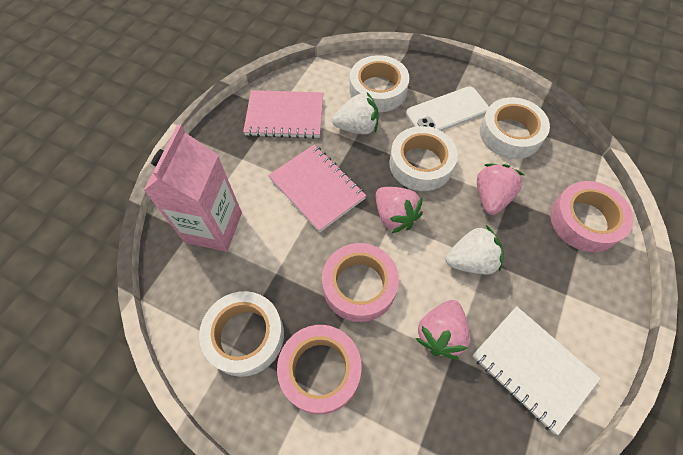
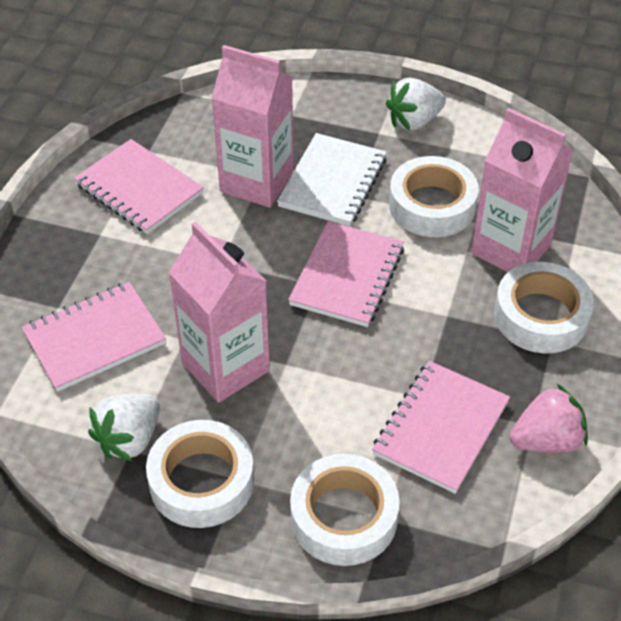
pink carton: 1 -> 3
pink notebook: 2 -> 4
pink strawberry: 3 -> 1
pink tape: 3 -> 0
white phone: 1 -> 0

